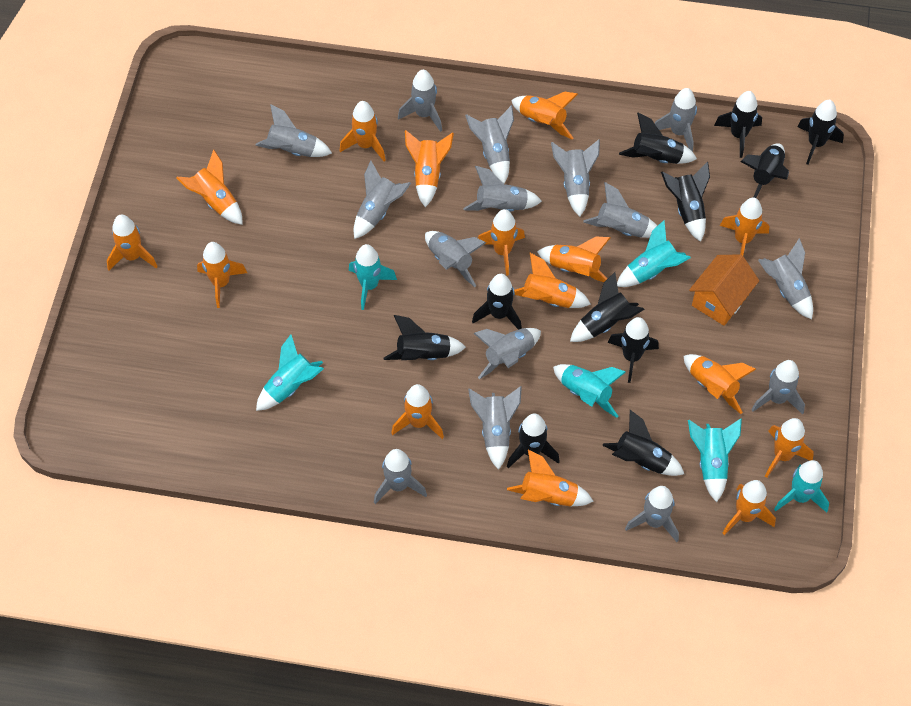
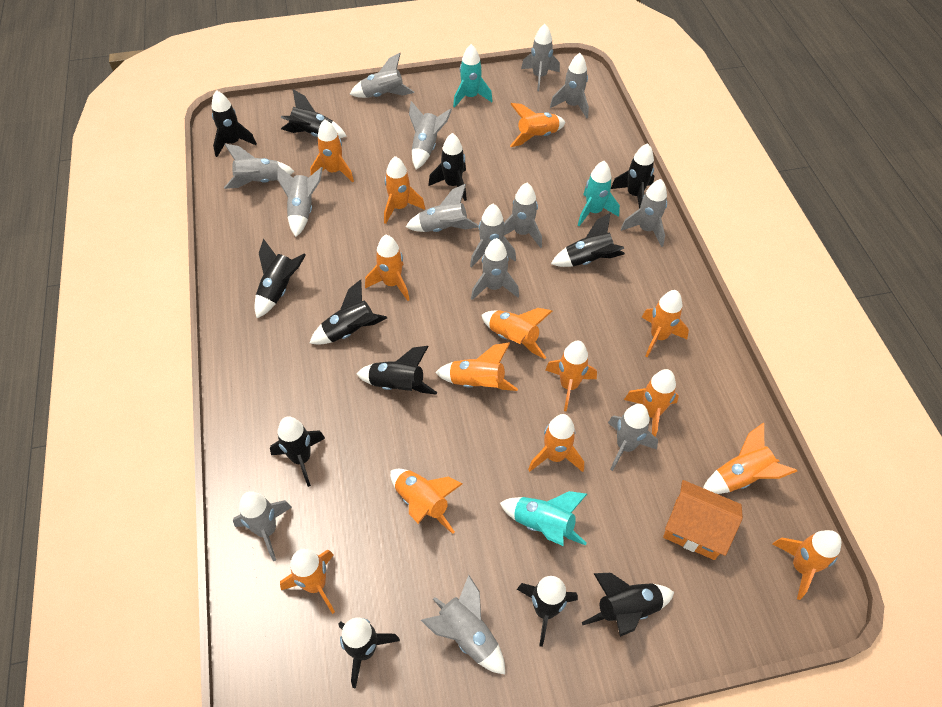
black rocket: 11 -> 12
grey rocket: 15 -> 14
orange rocket: 15 -> 14
turquoise rocket: 6 -> 3

